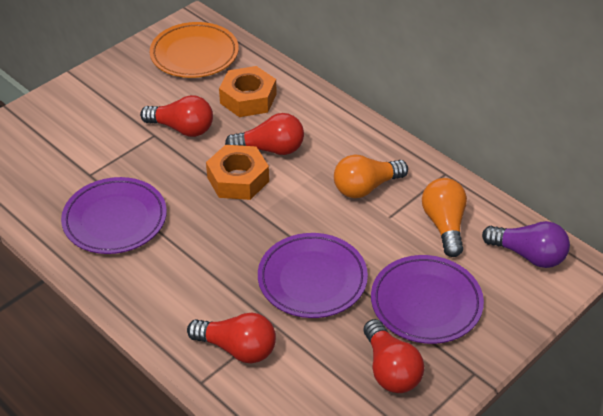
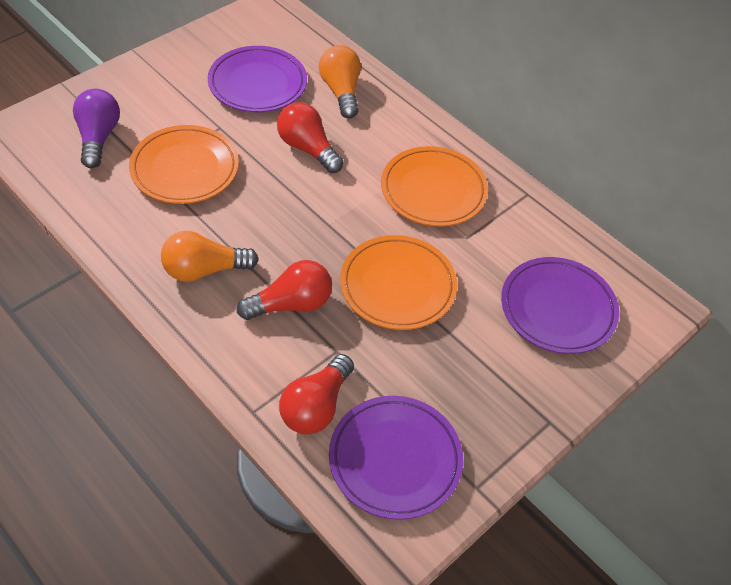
orange nut: 2 -> 0
orange plate: 1 -> 3
red light bulb: 4 -> 3

